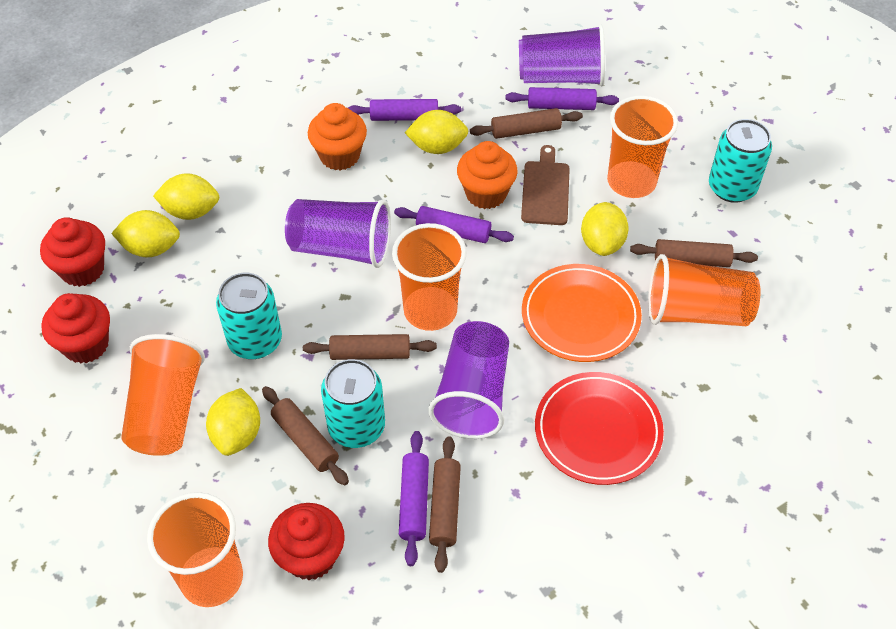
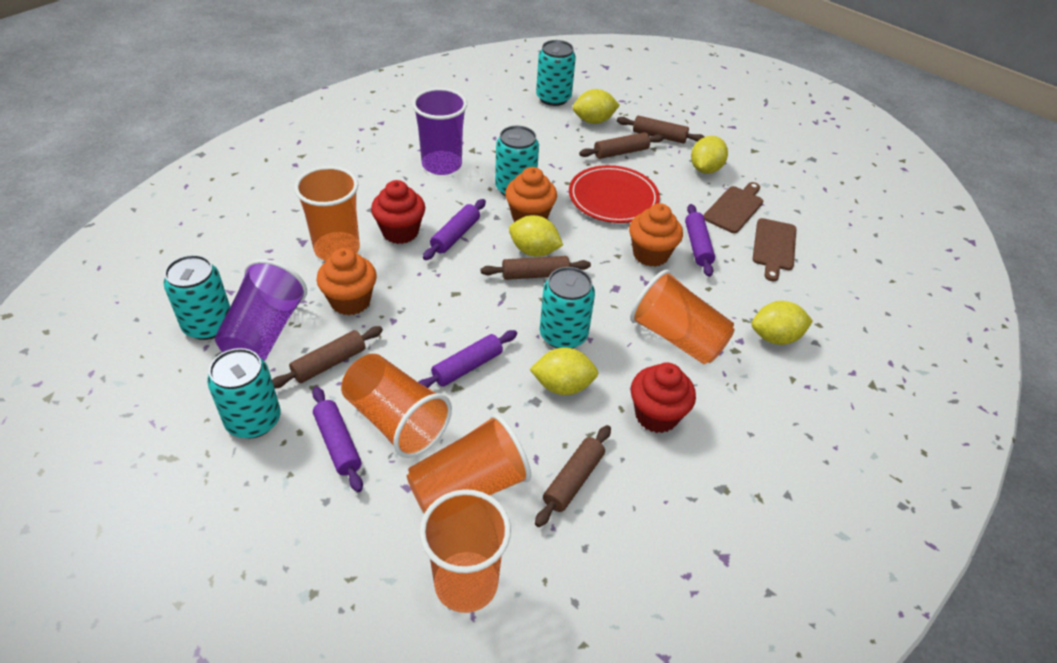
brown cutting board: 1 -> 2
orange cupcake: 2 -> 3
orange plate: 1 -> 0
purple cup: 3 -> 2
red cupcake: 3 -> 2
turquoise can: 3 -> 5

